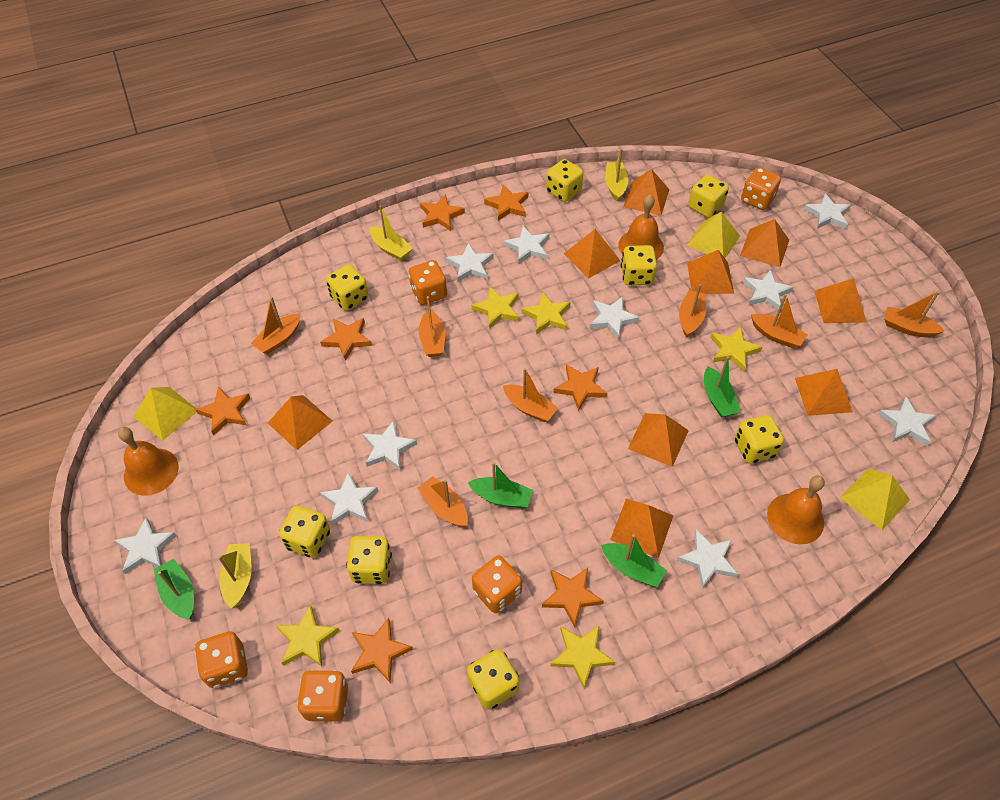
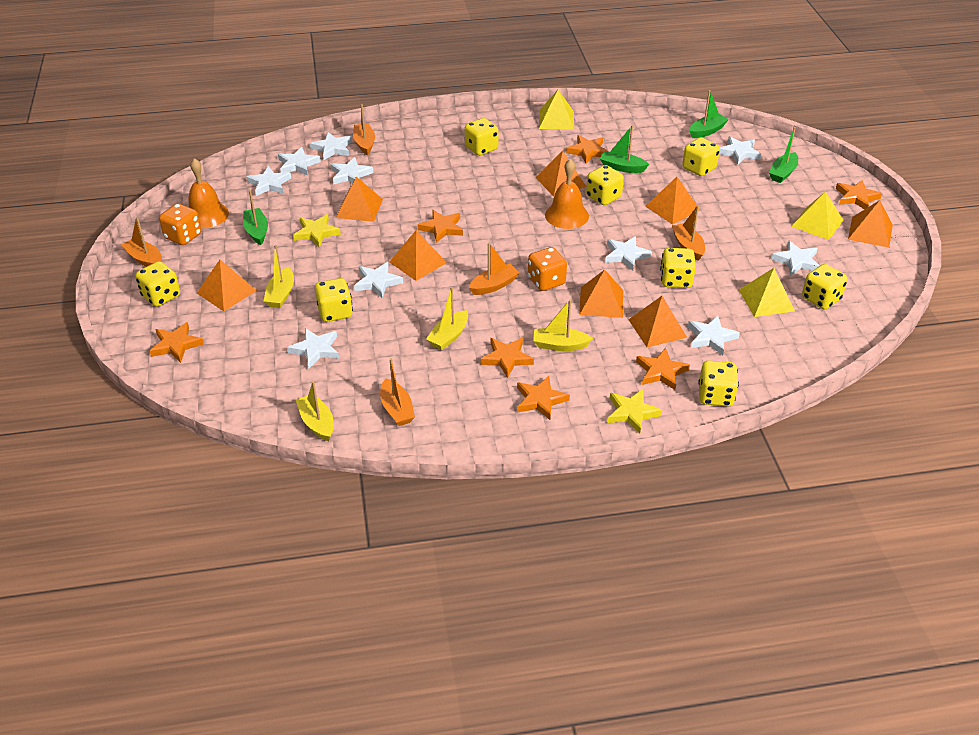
orange bell: 3 -> 2
orange boat: 7 -> 5
orange dice: 5 -> 2
orange pyramid: 9 -> 8
yellow boat: 3 -> 4
yellow star: 5 -> 2

